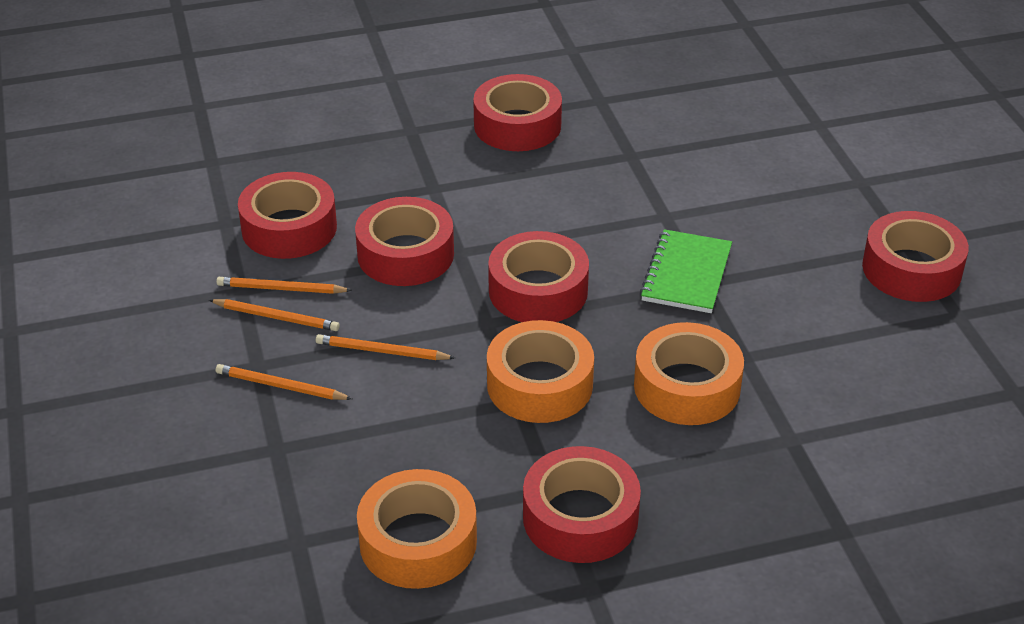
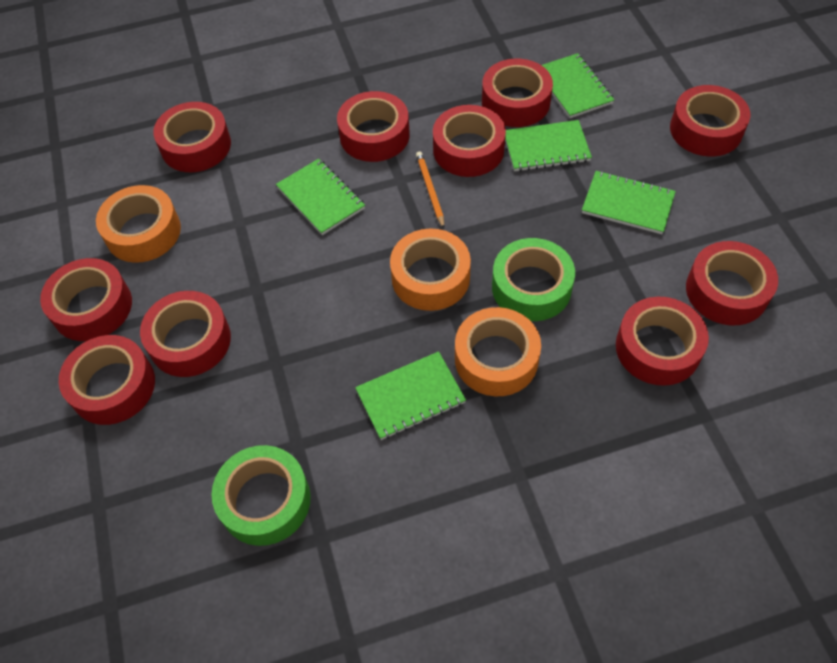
green notebook: 1 -> 5
green tape: 0 -> 2
orange pencil: 4 -> 1
red tape: 6 -> 10

